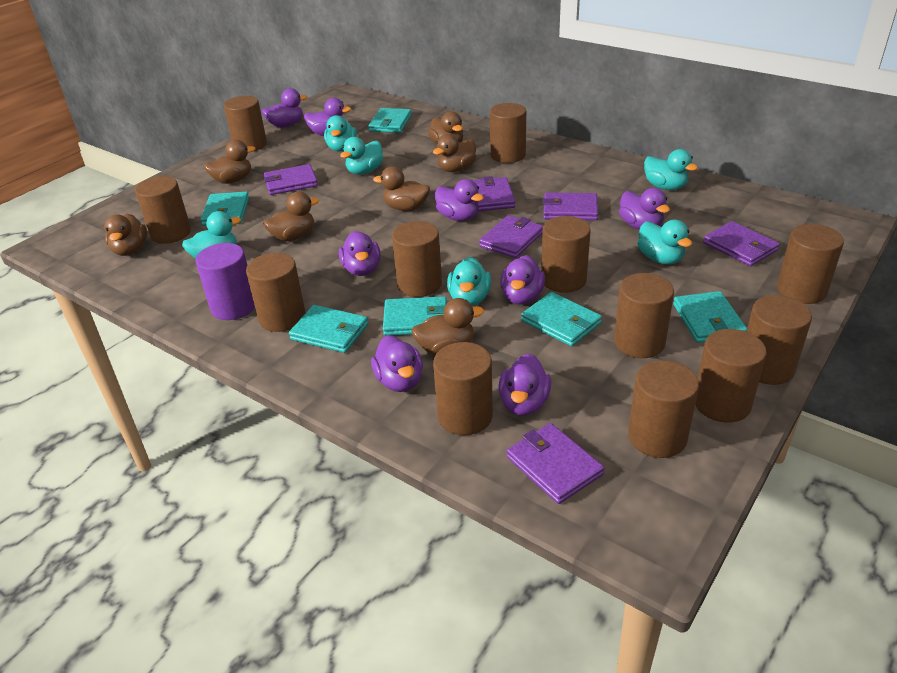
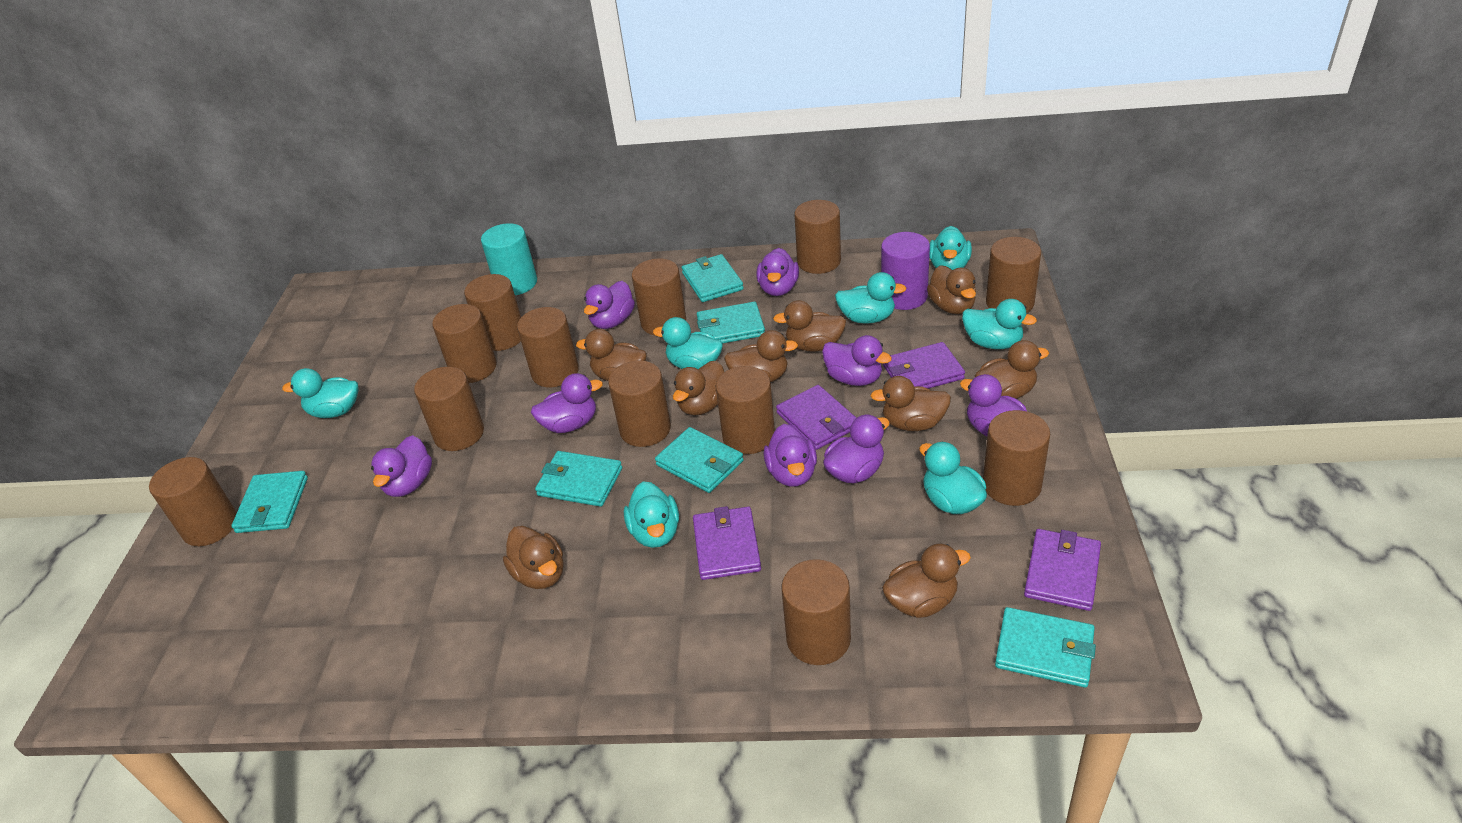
brown duck: 7 -> 9
purple wallet: 6 -> 4
turquoise cylinder: 0 -> 1
turquoise duck: 6 -> 7

